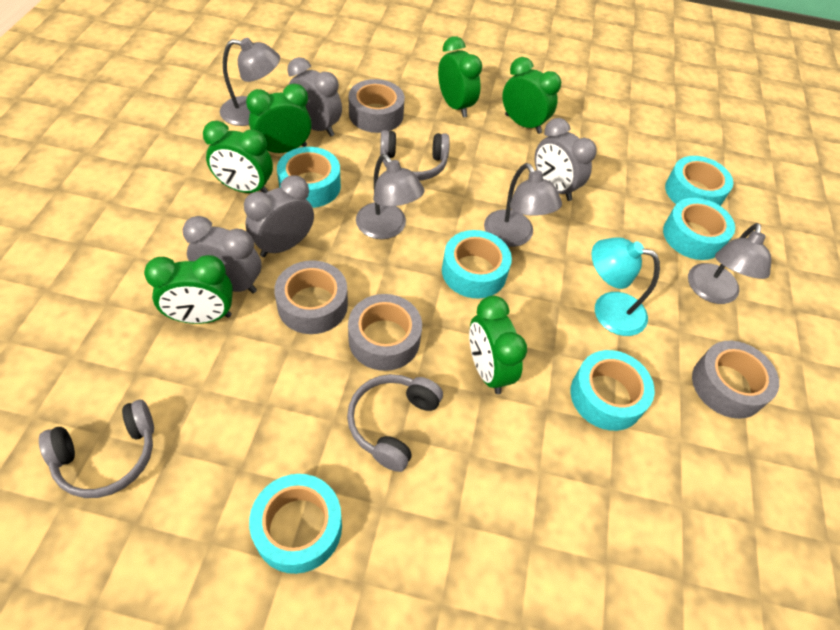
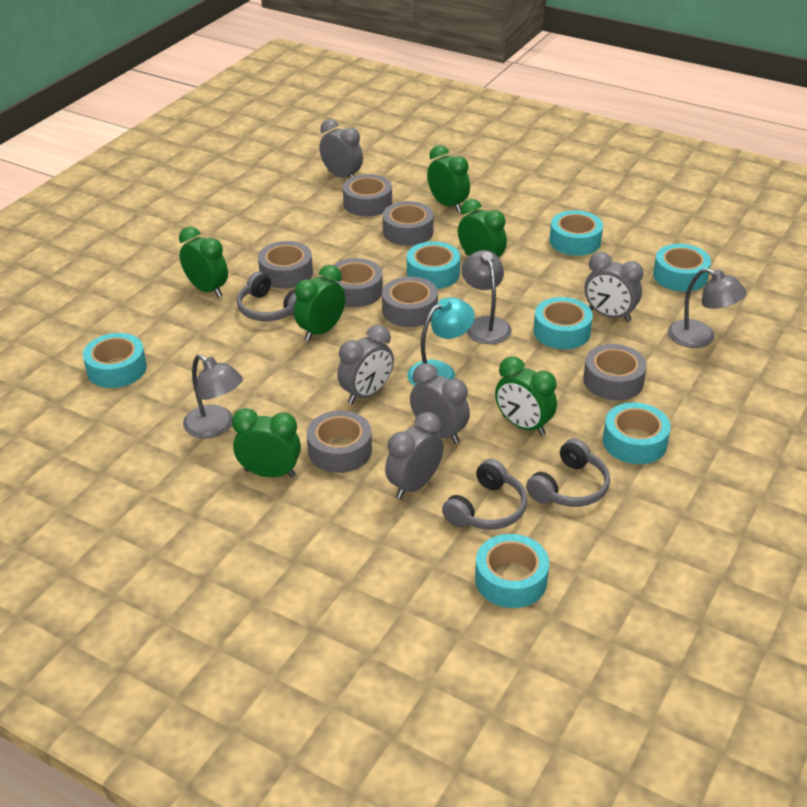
grey clock: 4 -> 5
grey lamp: 4 -> 3
grey tape: 4 -> 7
turquoise tape: 6 -> 7

